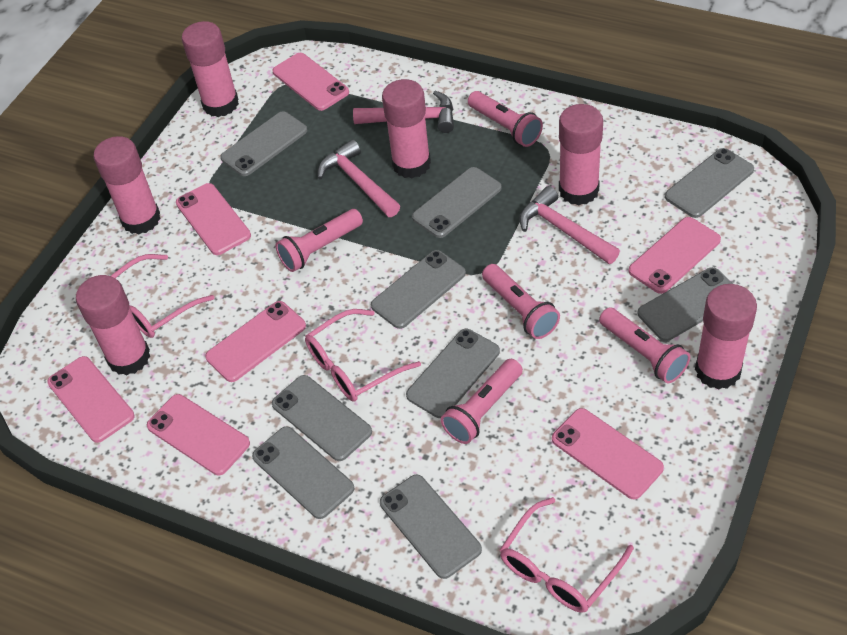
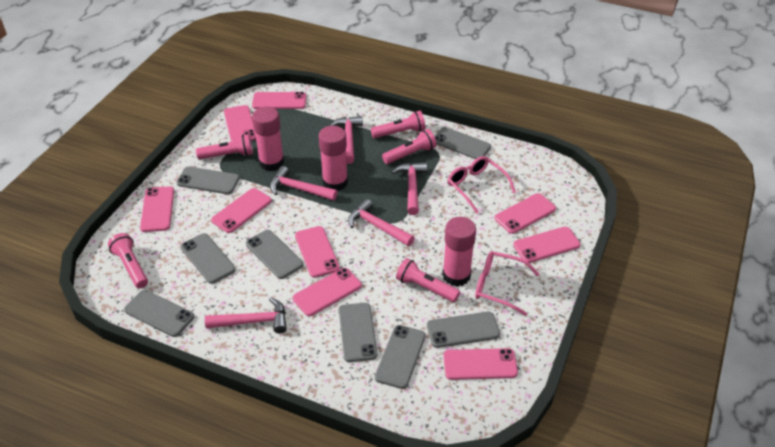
grey phone: 9 -> 8
pink glasses: 3 -> 2
pink glue stick: 6 -> 3
pink hammer: 3 -> 5
pink phone: 7 -> 9

